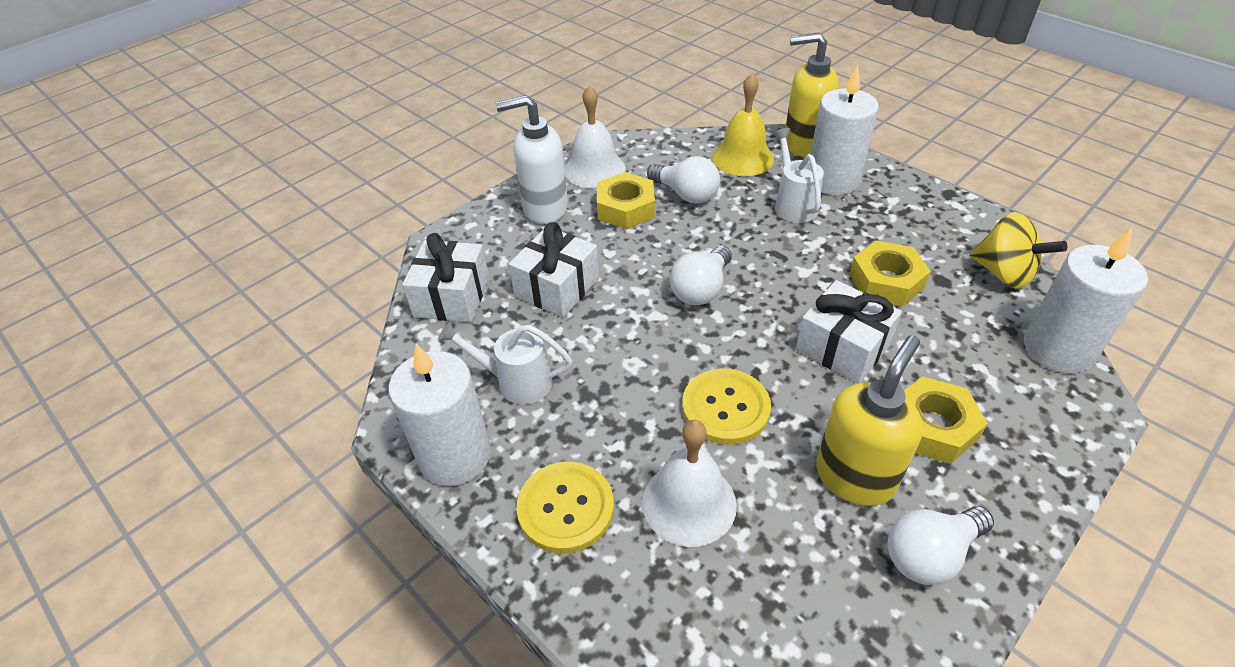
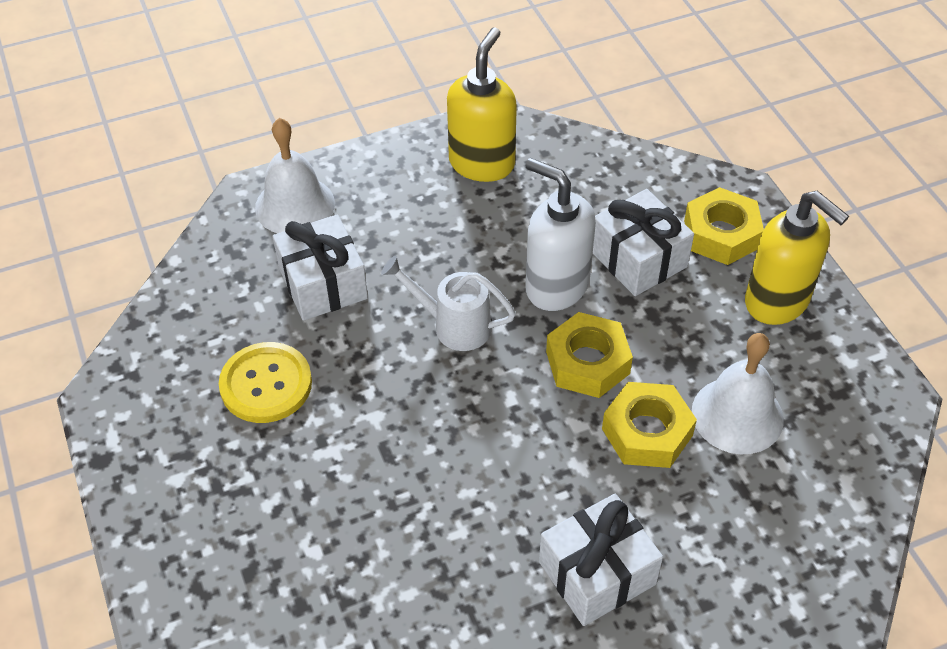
white candle: 3 -> 0
white light bulb: 3 -> 0
white watering can: 2 -> 1
yellow bell: 1 -> 0
yellow button: 2 -> 1
yellow spinning top: 1 -> 0

